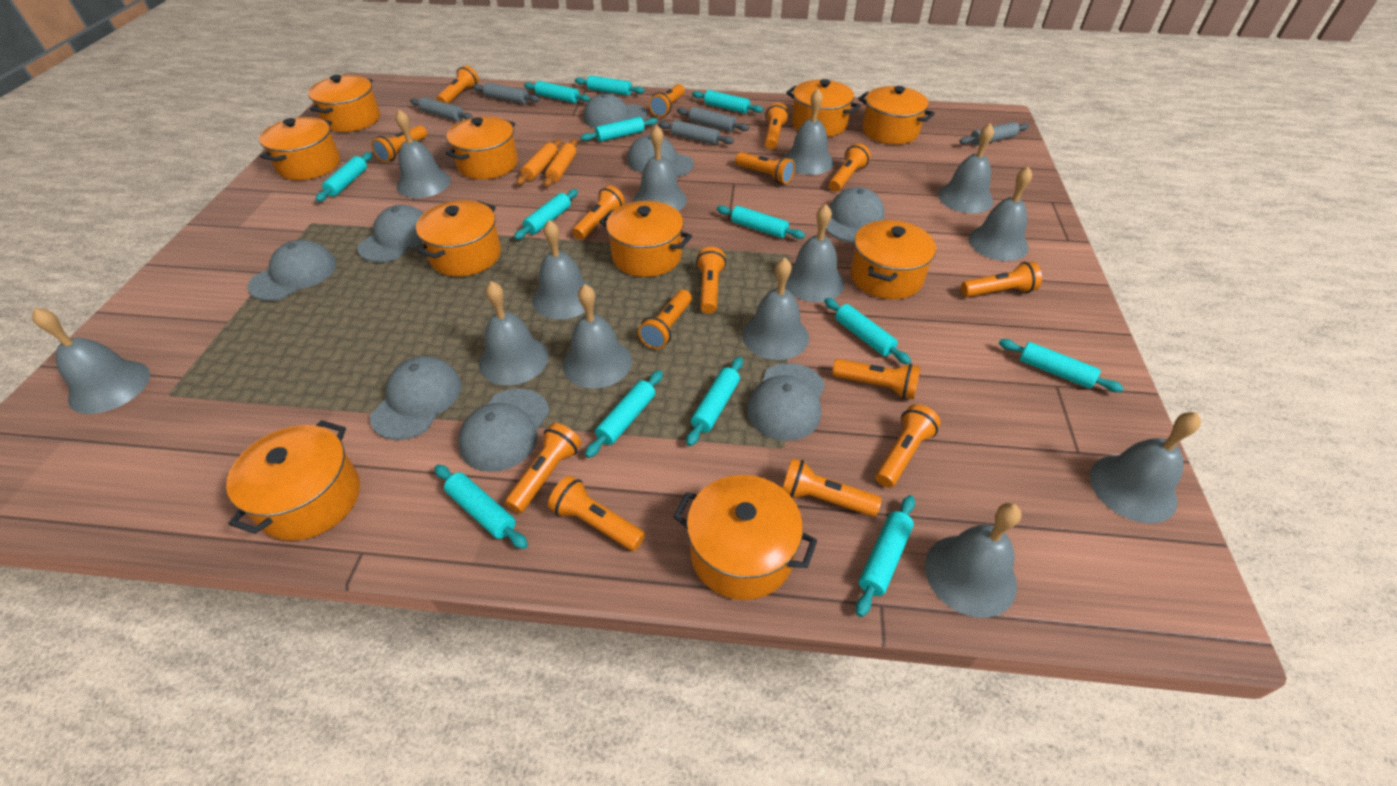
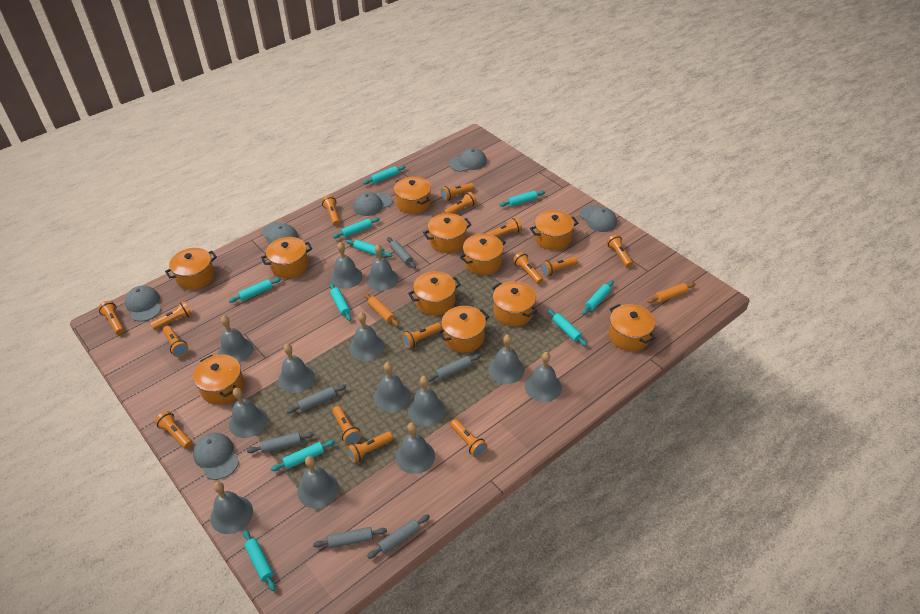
grey cap: 8 -> 6
grey rolling pin: 5 -> 6
orange pot: 10 -> 11
turquoise rolling pin: 13 -> 10

